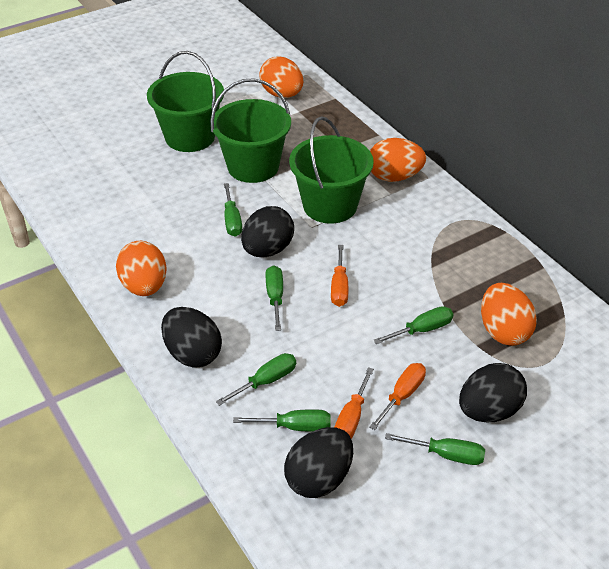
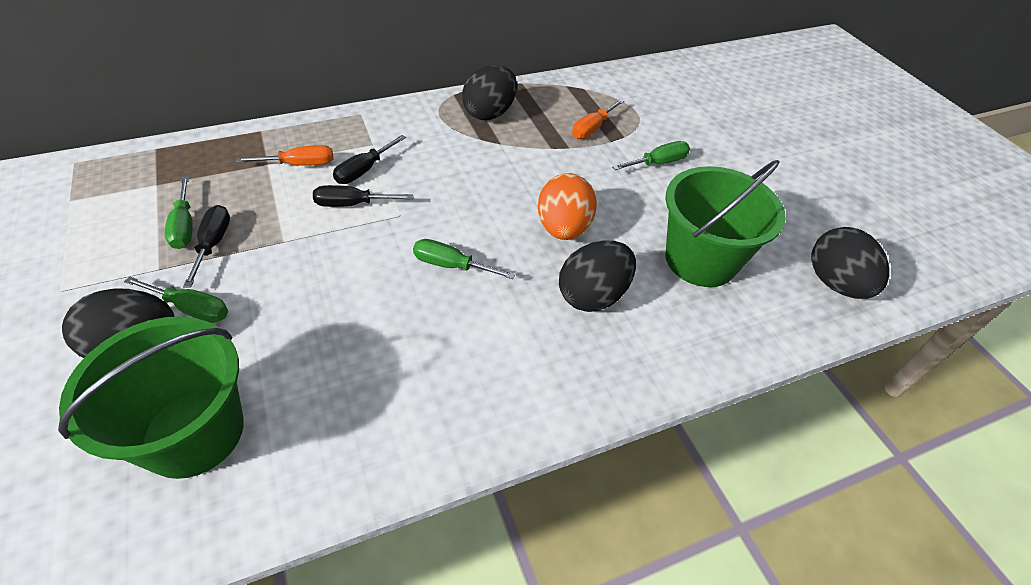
black screwdriver: 0 -> 3
green bucket: 3 -> 2
green screwdriver: 6 -> 4
orange egg: 4 -> 1
orange screwdriver: 3 -> 2

